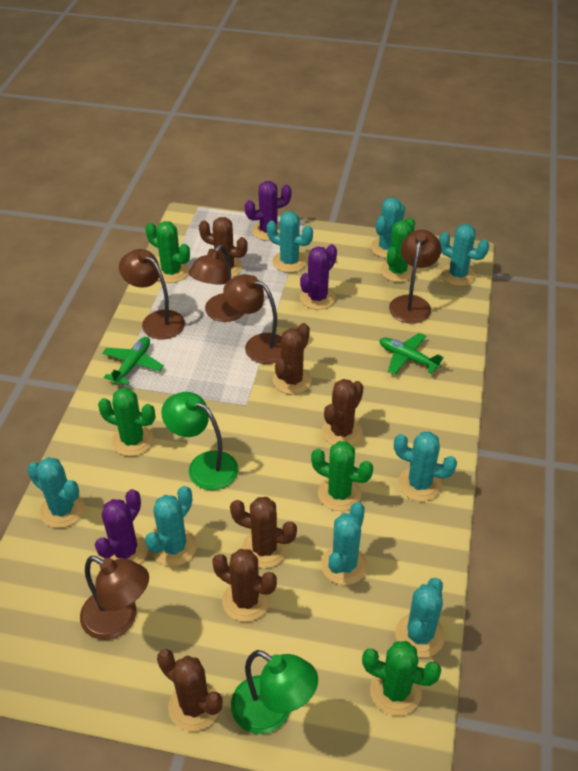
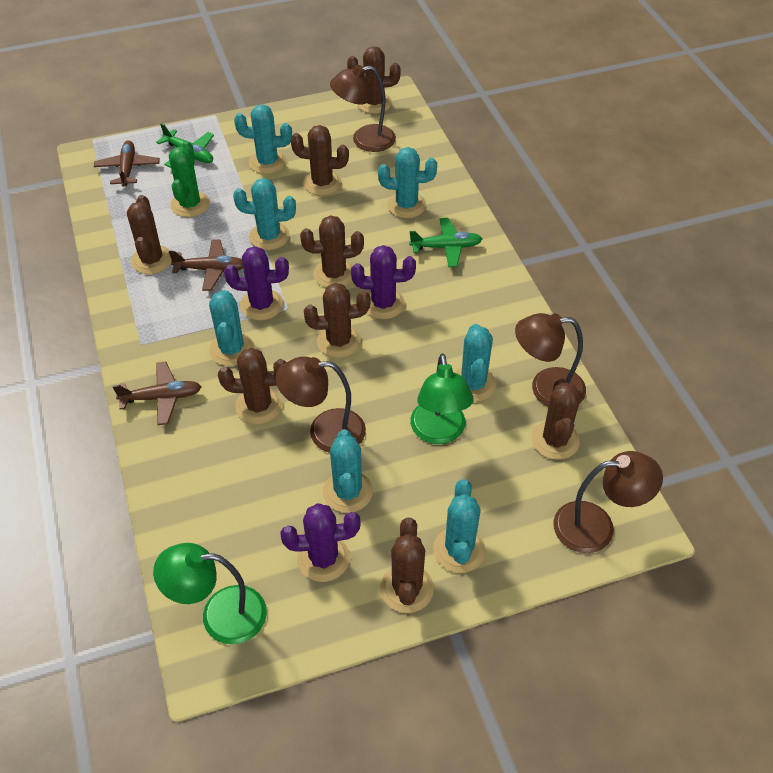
brown cactus: 6 -> 8
brown lamp: 5 -> 4
brown plane: 0 -> 3
green cactus: 5 -> 1
turquoise cactus: 8 -> 7

